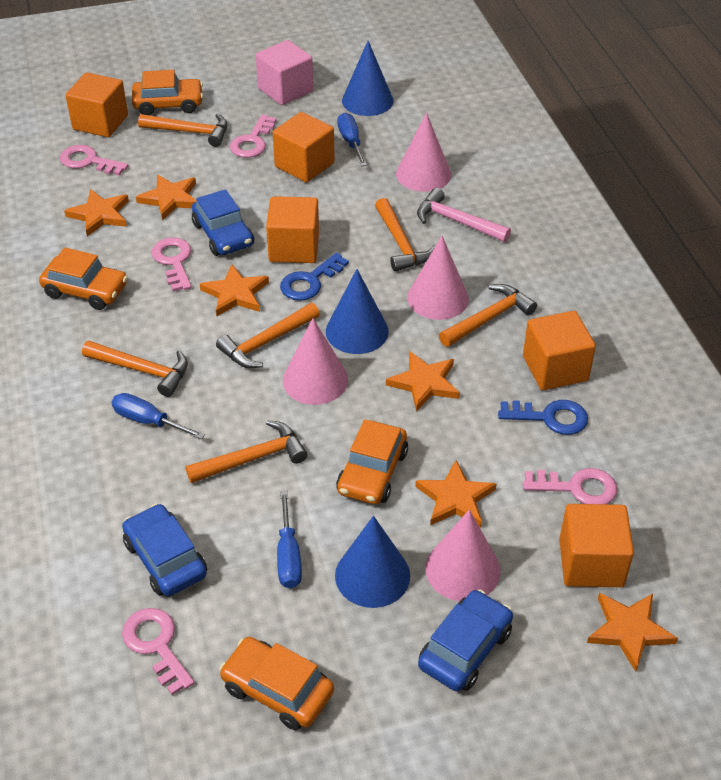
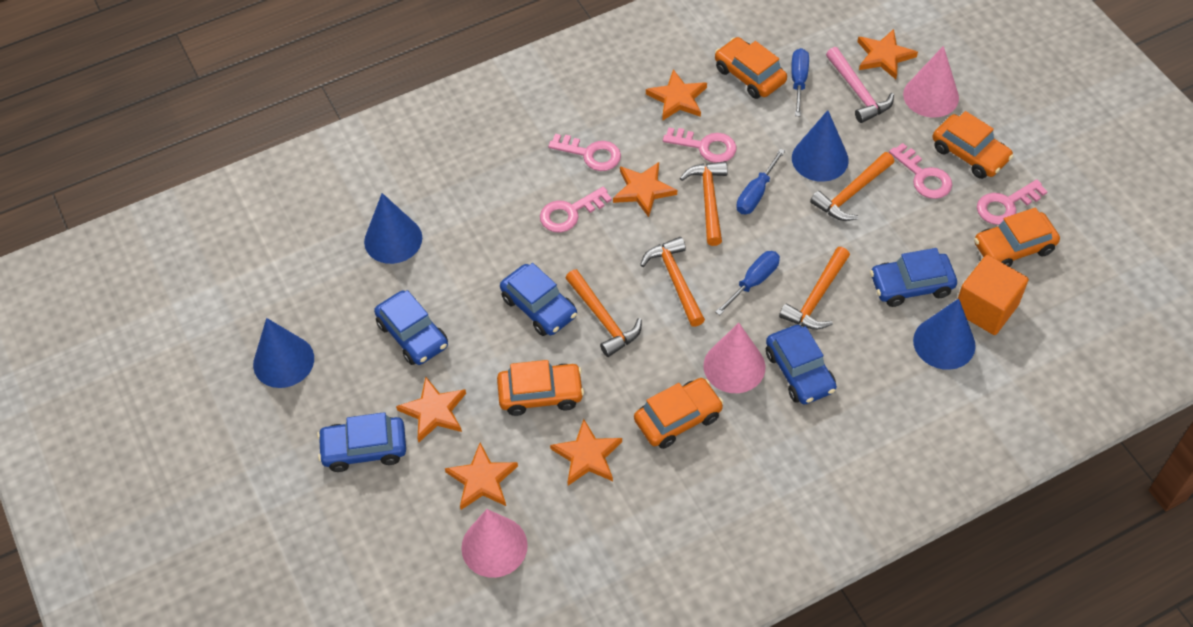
blue car: 3 -> 5
blue cone: 3 -> 4
blue key: 2 -> 0
orange car: 4 -> 5
orange cube: 5 -> 1
orange hammer: 6 -> 5
pink cone: 4 -> 3
pink cube: 1 -> 0

